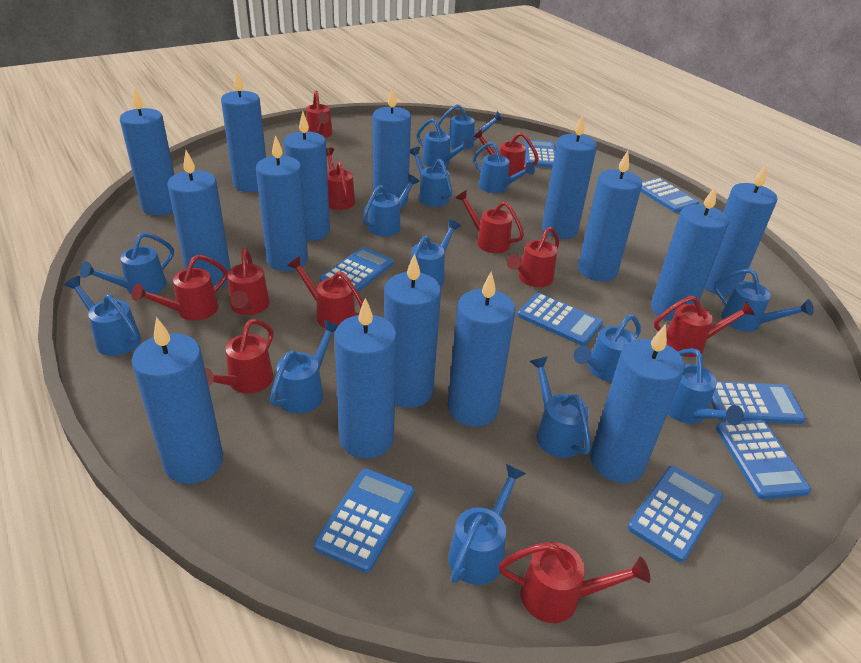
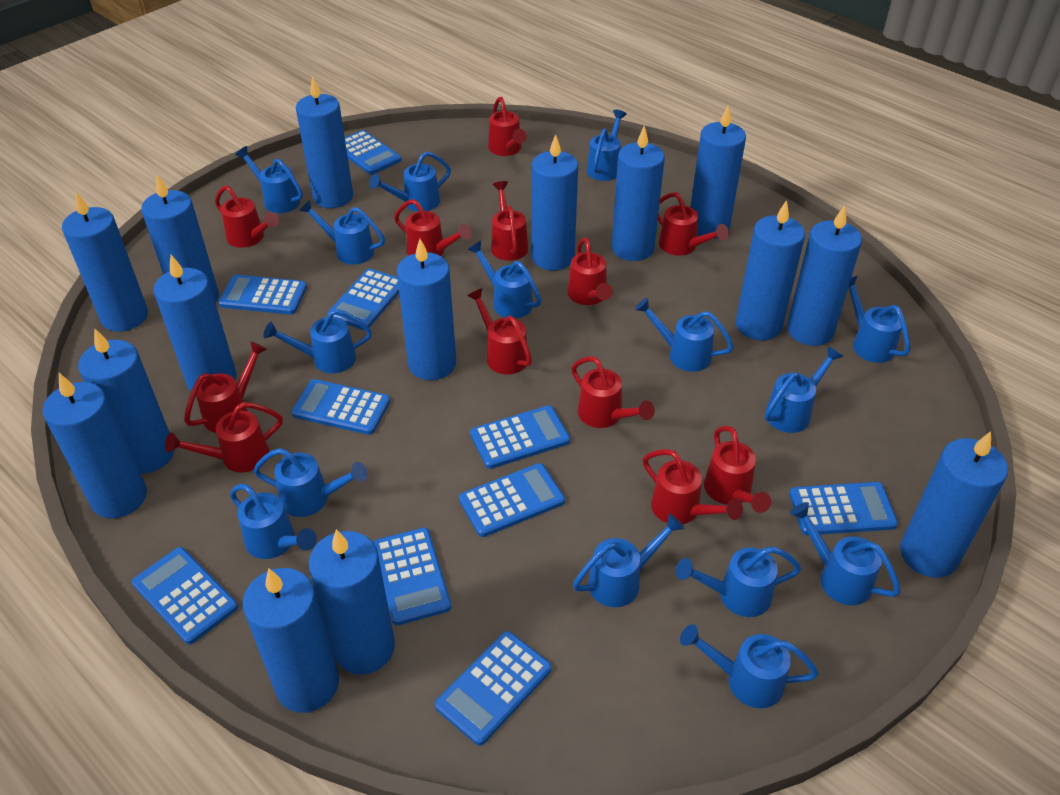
blue calculator: 8 -> 10
blue watering can: 14 -> 15
red watering can: 11 -> 12

